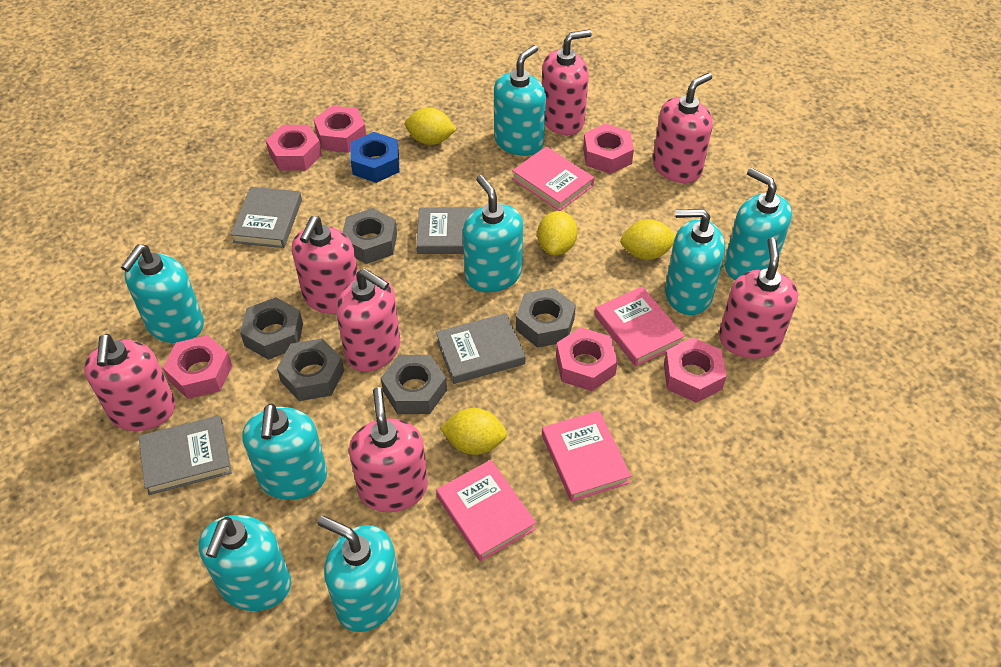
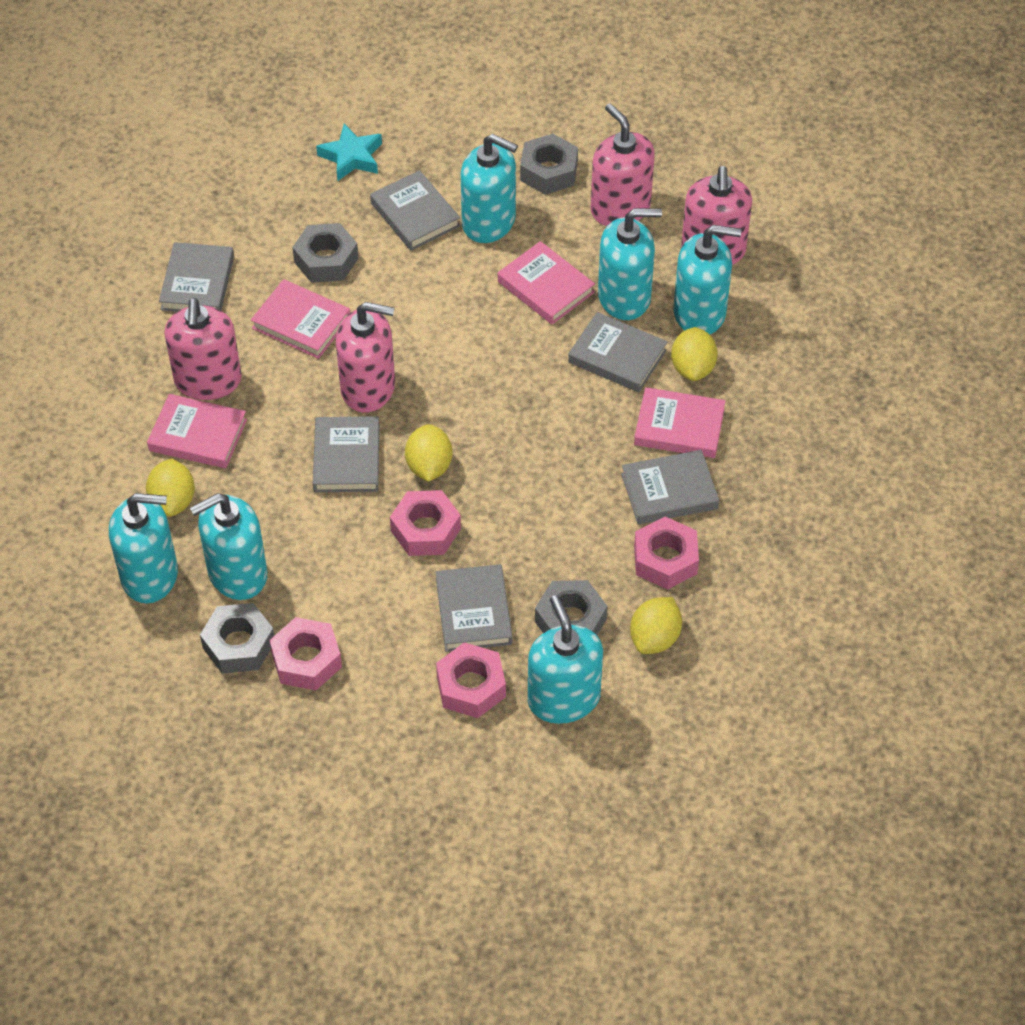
blue nut: 1 -> 0
grey book: 4 -> 6
grey nut: 5 -> 4
pink nut: 6 -> 4
pink soap dispenser: 7 -> 4
turquoise soap dispenser: 8 -> 6
turquoise star: 0 -> 1

